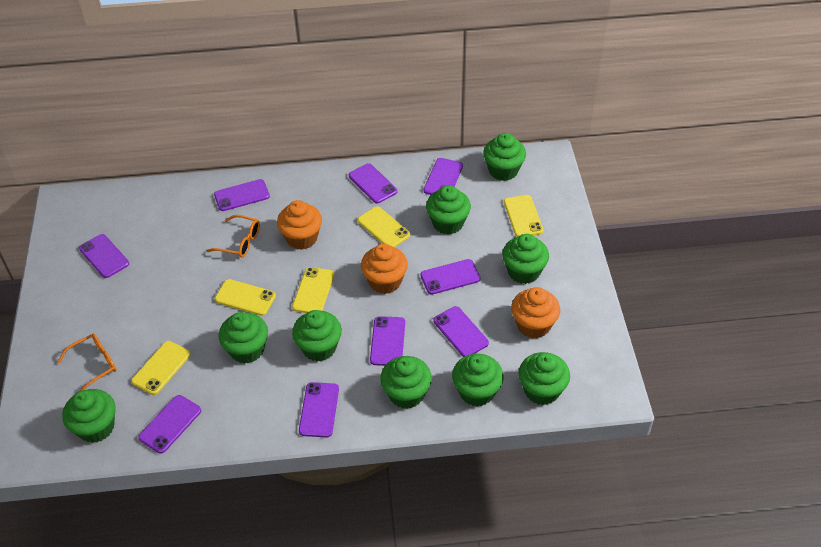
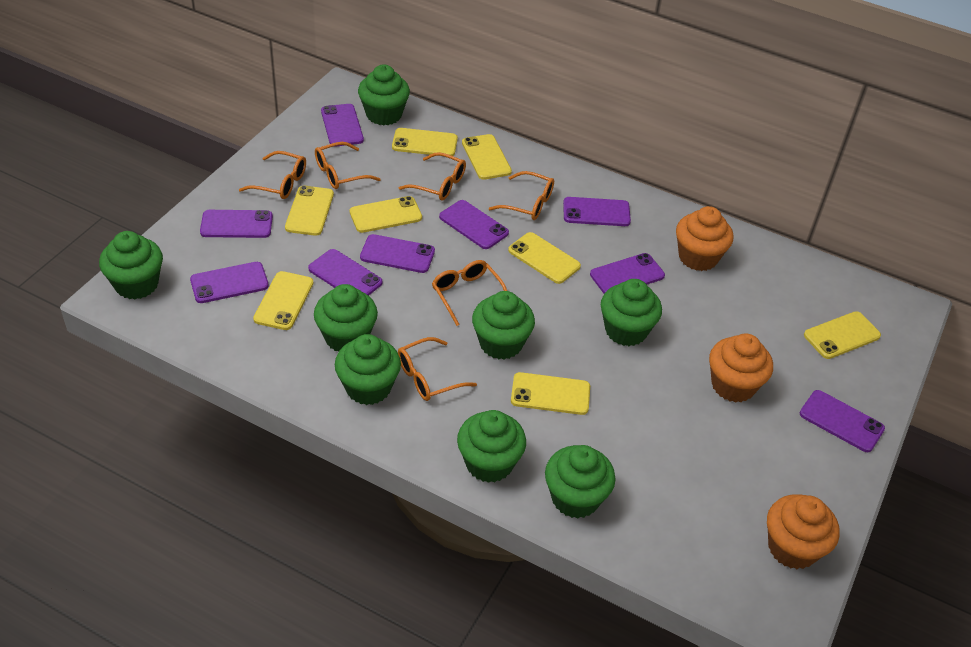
green cupcake: 9 -> 8
orange glasses: 2 -> 6
yellow phone: 5 -> 8

